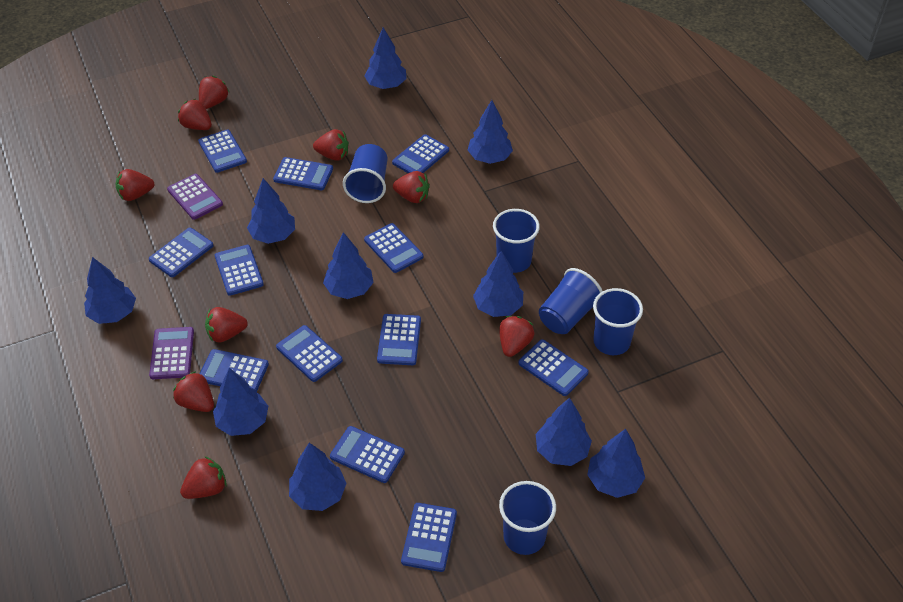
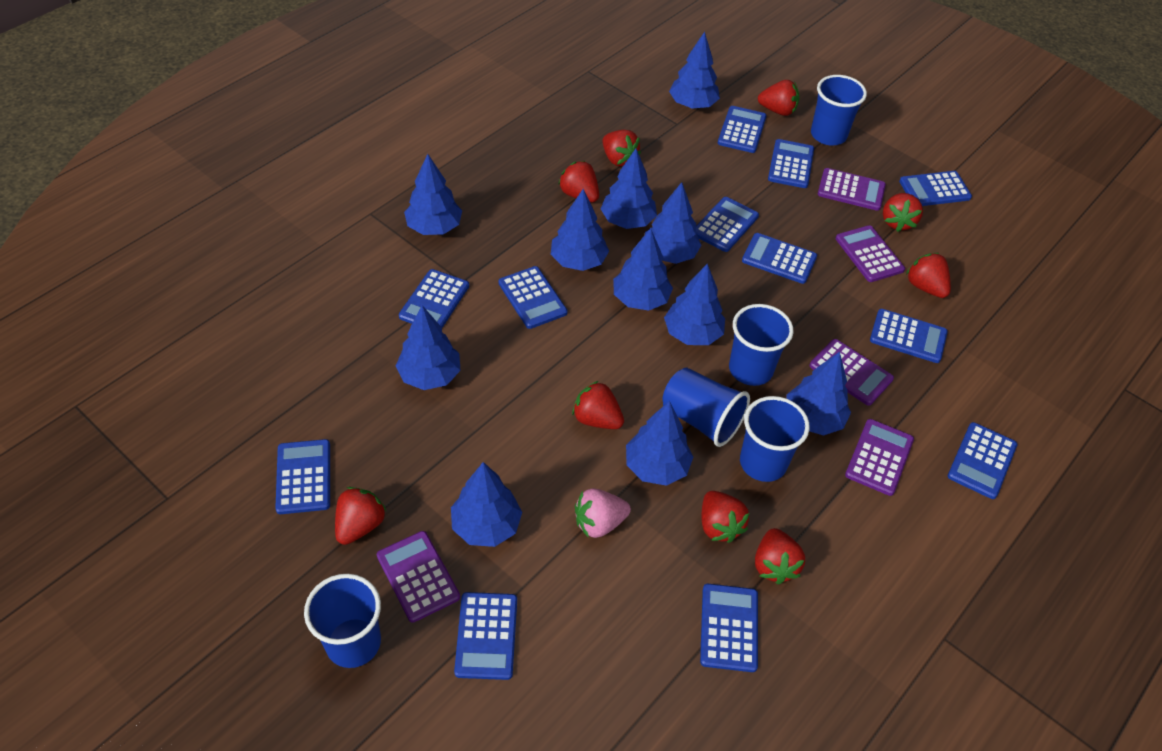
blue tree: 10 -> 11
pink strawberry: 0 -> 1
purple calculator: 2 -> 5

